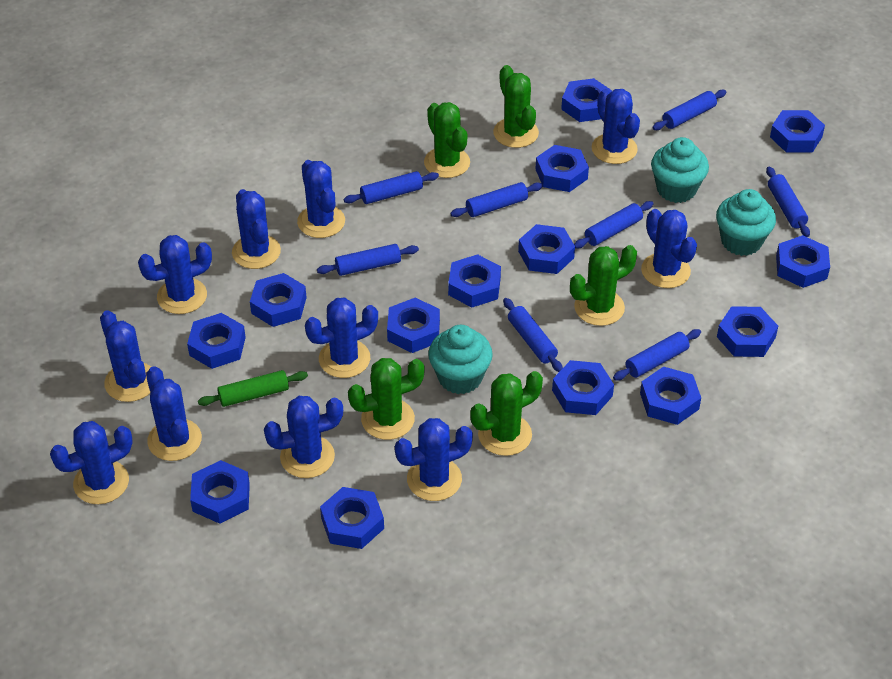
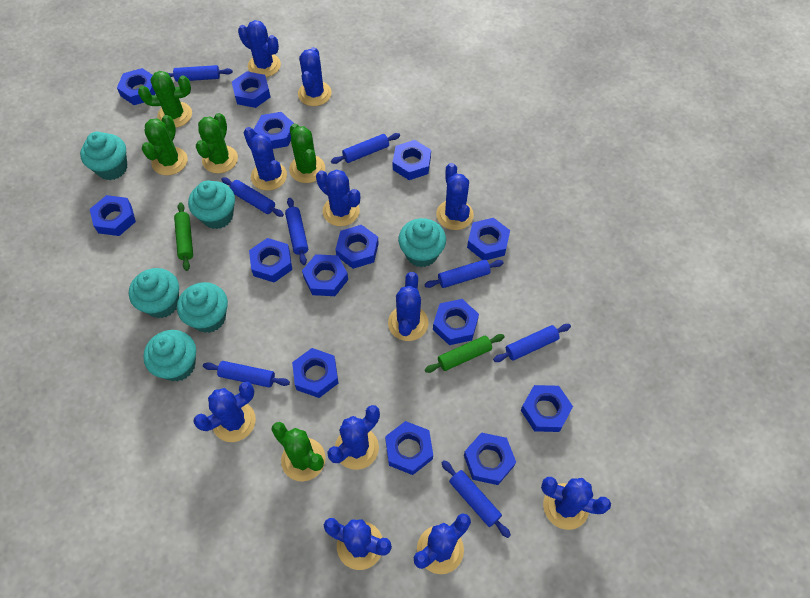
green rolling pin: 1 -> 2
turquoise cupcake: 3 -> 6

